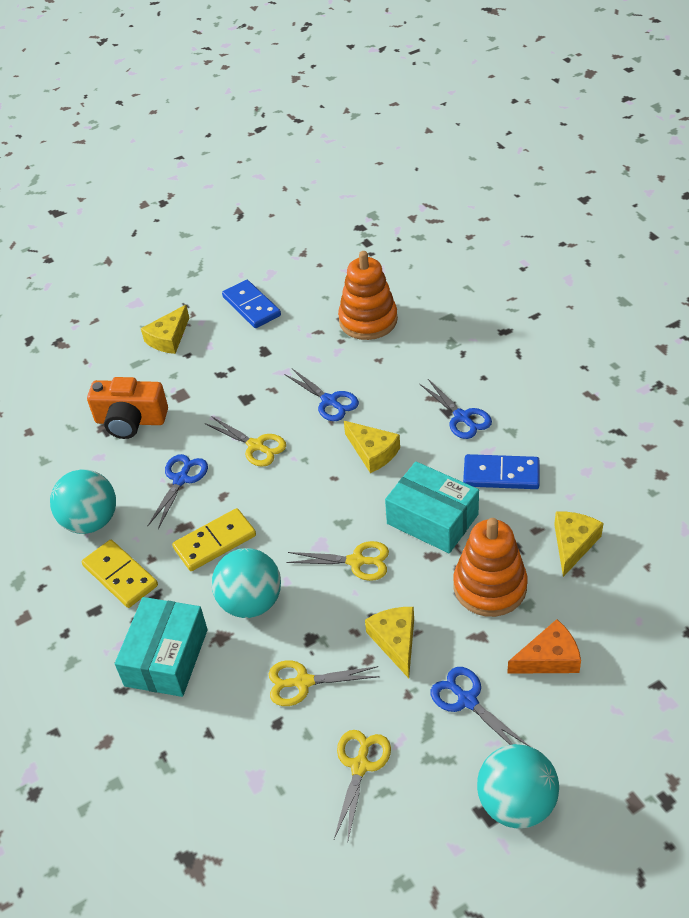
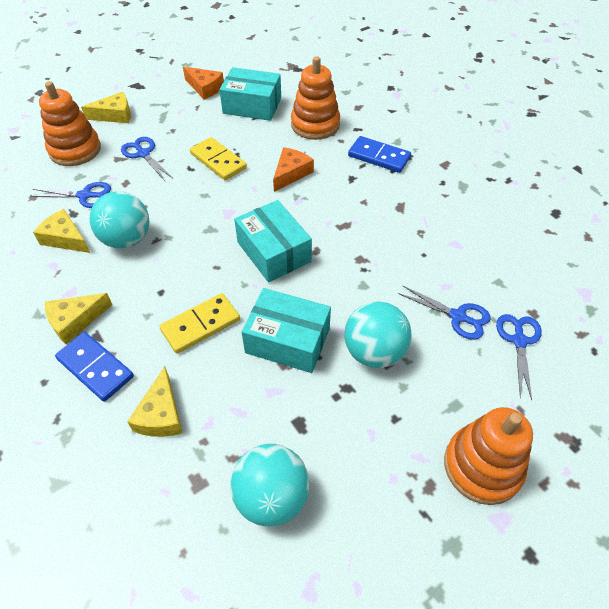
orange camera: 1 -> 0
orange cheese: 1 -> 2
orange stacking toy: 2 -> 3
turquoise box: 2 -> 3
yellow scissors: 4 -> 0

